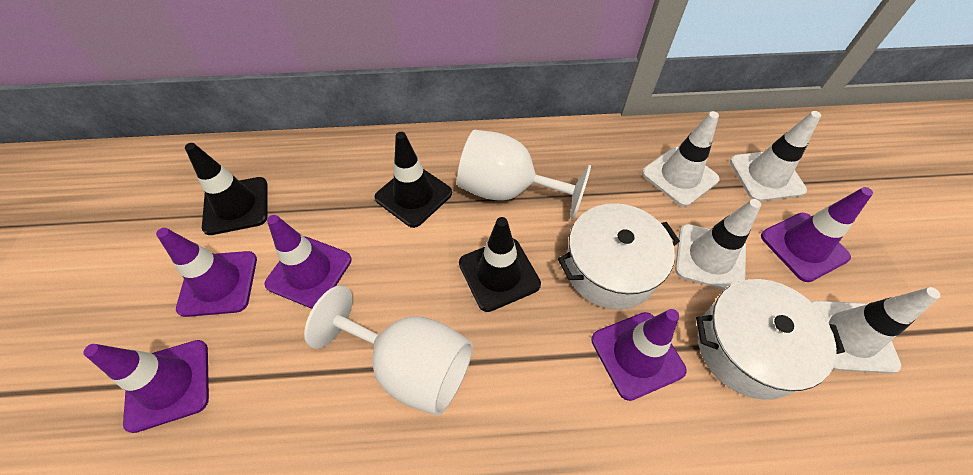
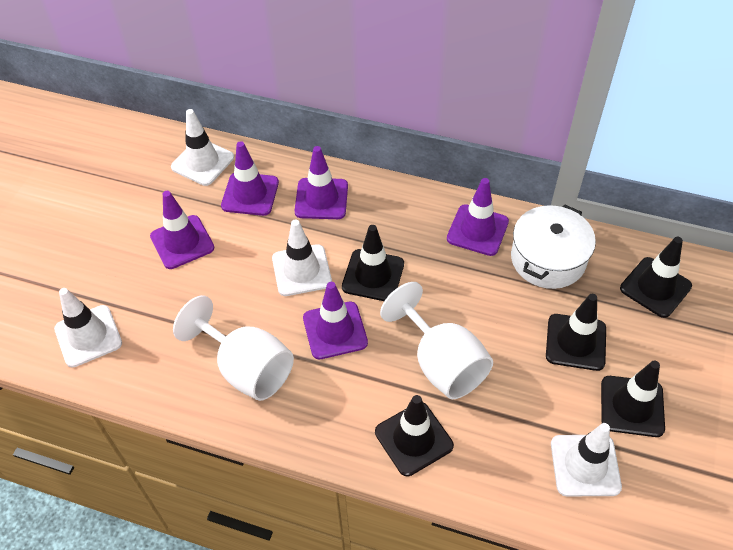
black traffic cone: 3 -> 5
white pot: 2 -> 1

